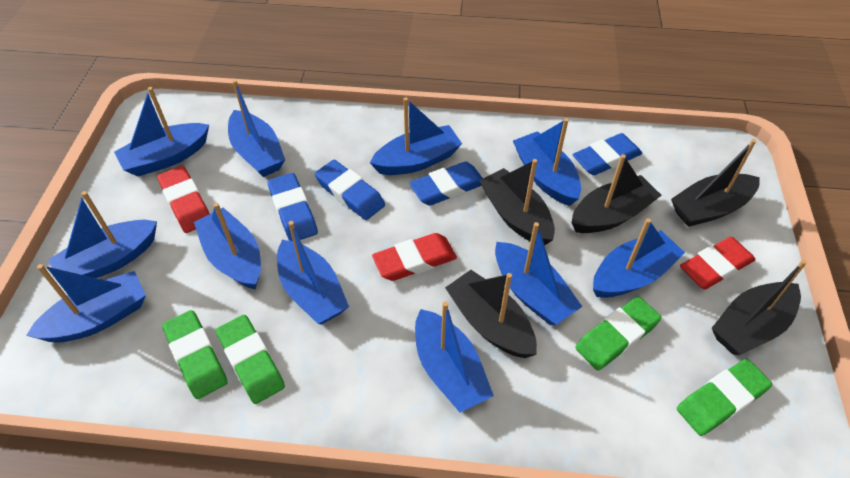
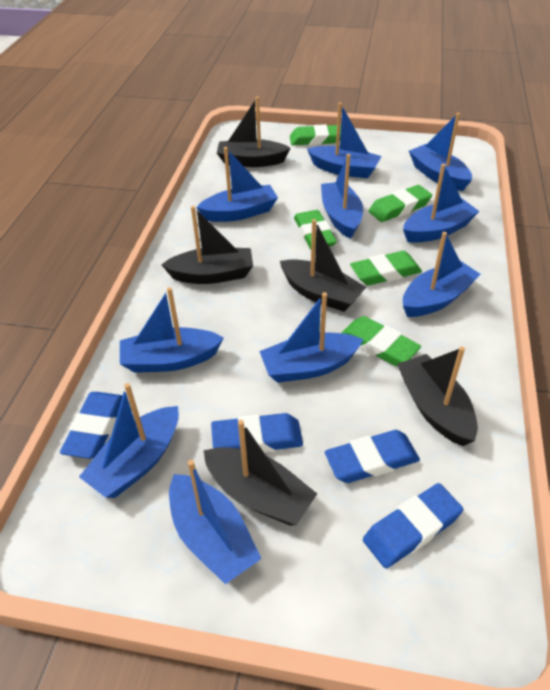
blue boat: 11 -> 10
green eraser: 4 -> 5
red eraser: 3 -> 0

